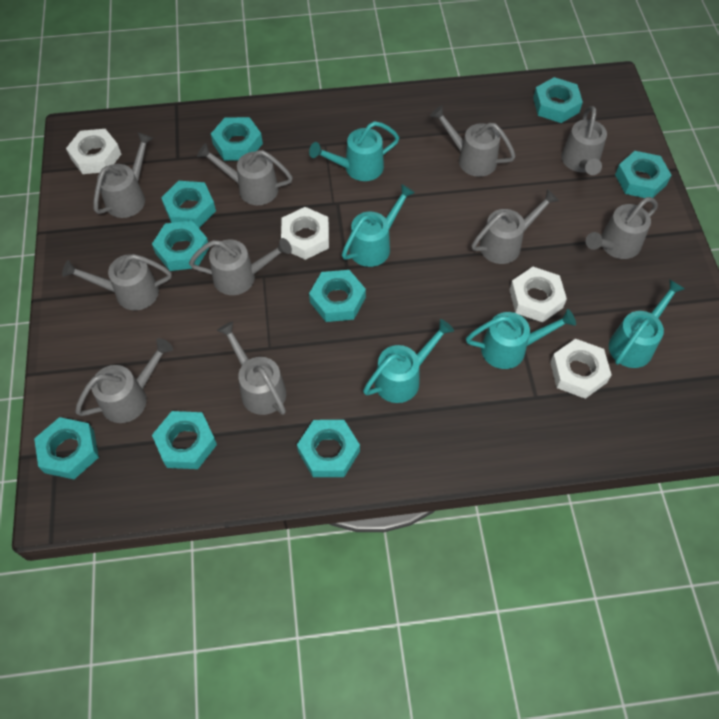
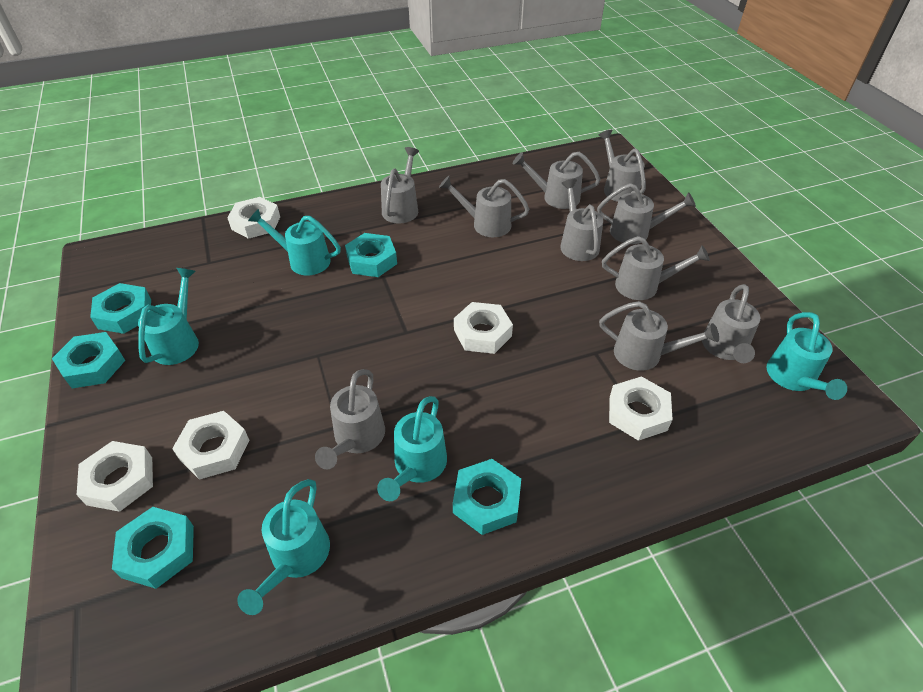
turquoise nut: 9 -> 5
white nut: 4 -> 5

